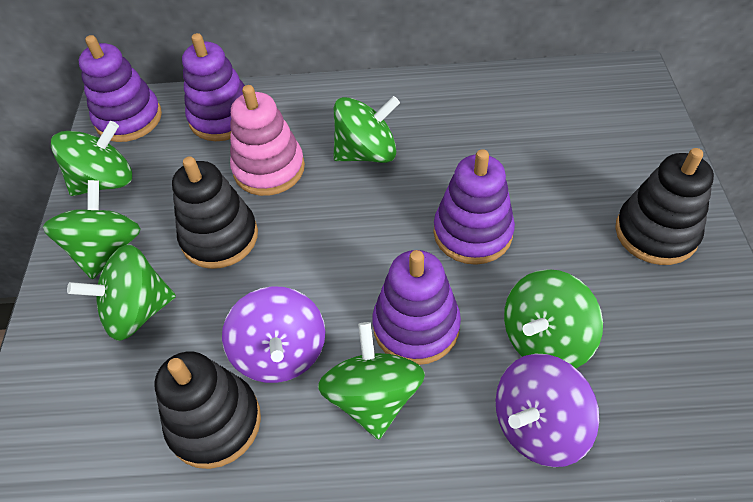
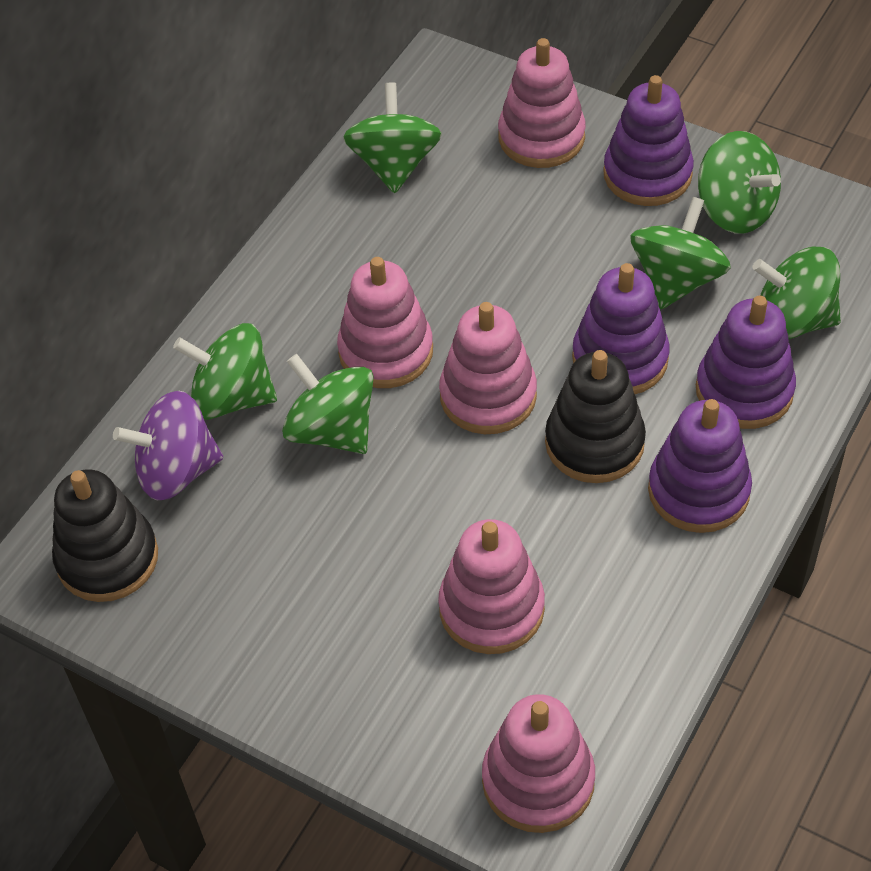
black stacking toy: 3 -> 2
pink stacking toy: 1 -> 5
purple spinning top: 2 -> 1

